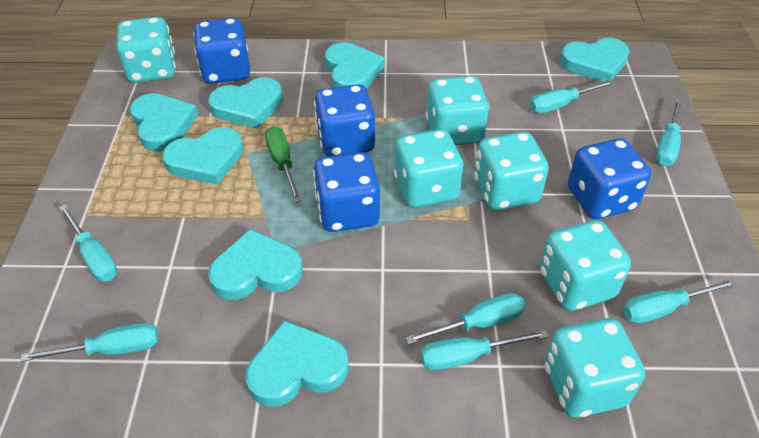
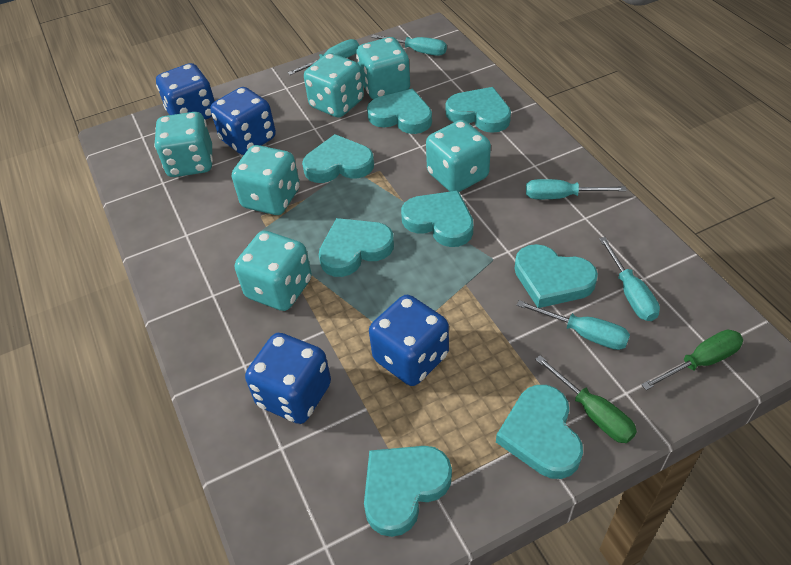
green screwdriver: 1 -> 2
turquoise heart: 7 -> 8
turquoise screwdriver: 7 -> 5

